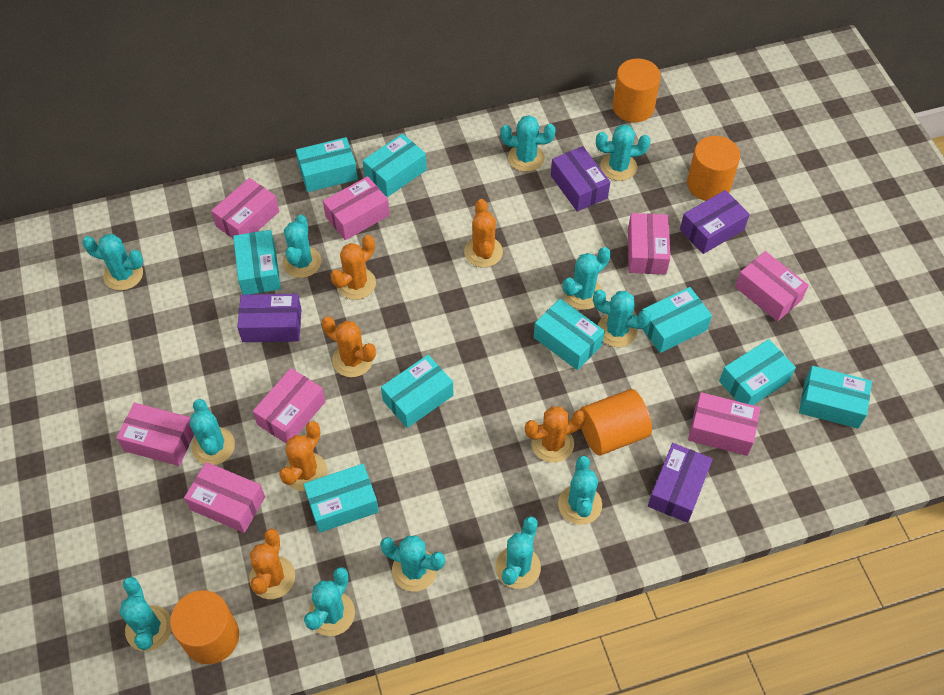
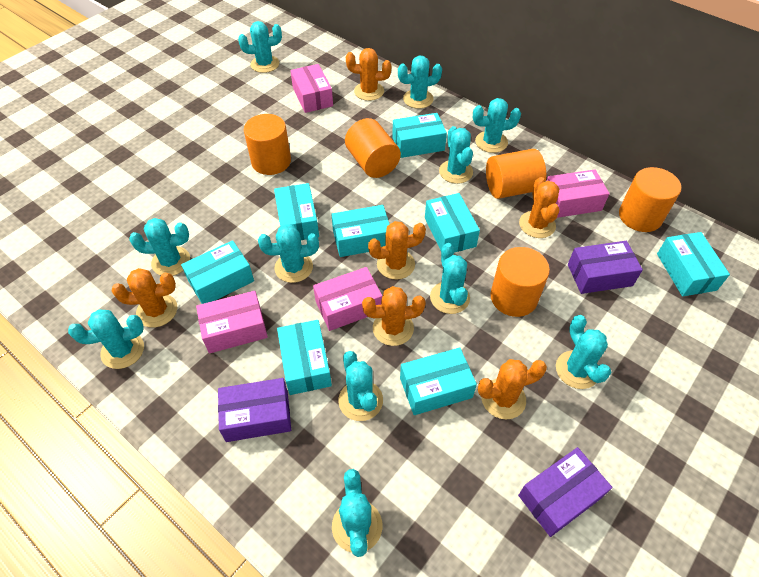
orange cylinder: 4 -> 5
pink box: 8 -> 4
purple box: 4 -> 3
turquoise box: 9 -> 8
turquoise cactus: 12 -> 11

